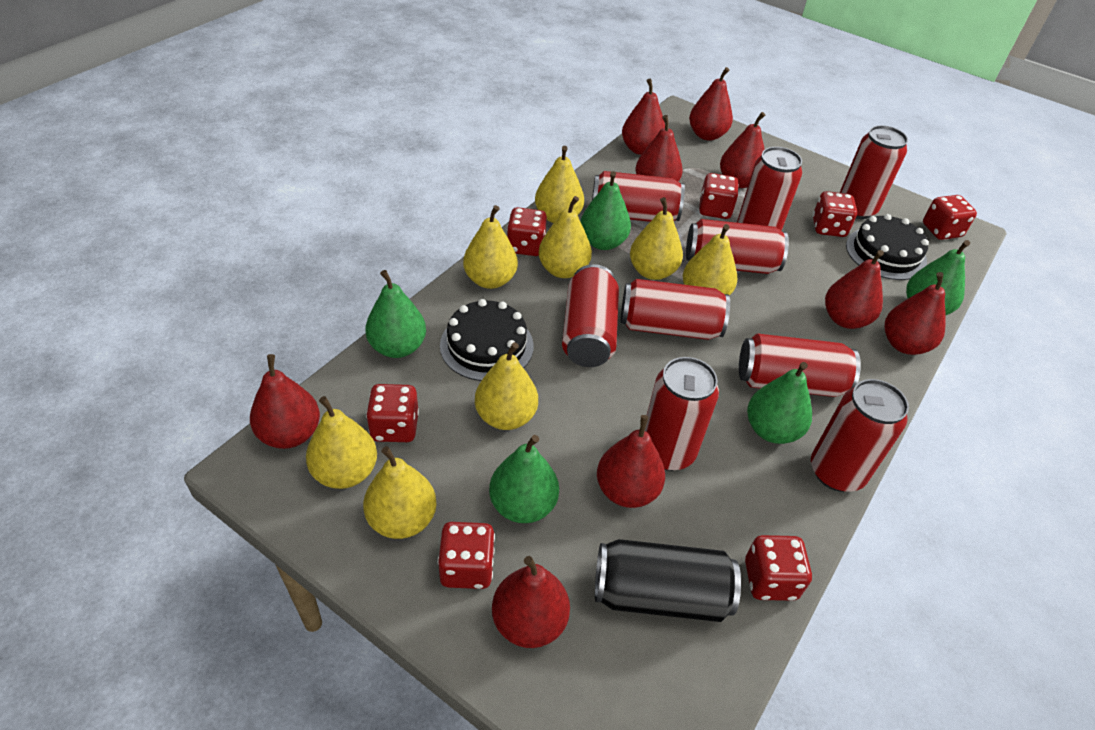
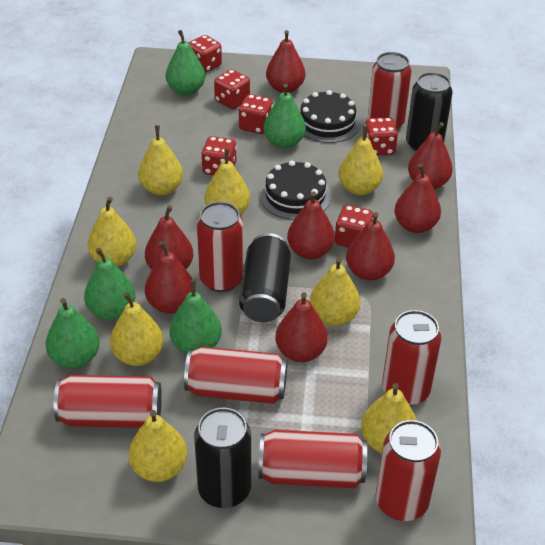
black can: 1 -> 3
red can: 9 -> 7
red dice: 7 -> 6
red pear: 9 -> 8

